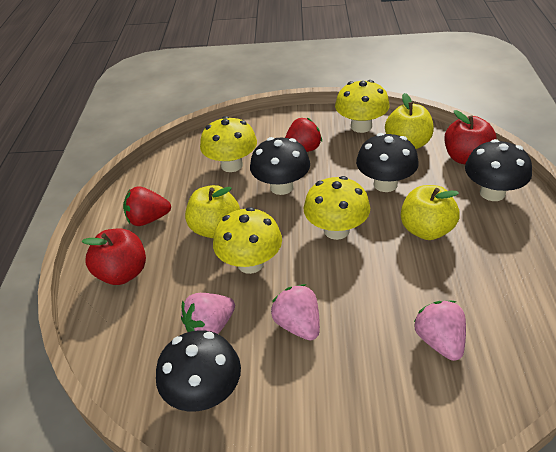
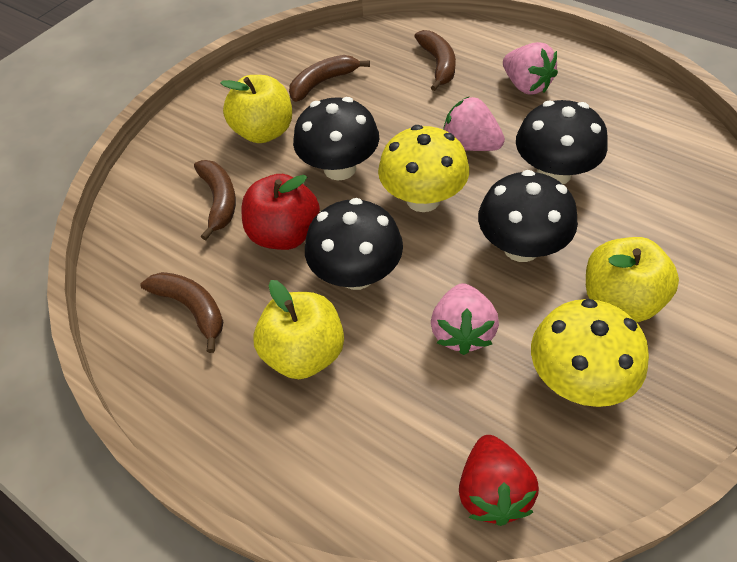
brown banana: 0 -> 4
red apple: 2 -> 1
red strawberry: 2 -> 1
yellow mushroom: 4 -> 2

